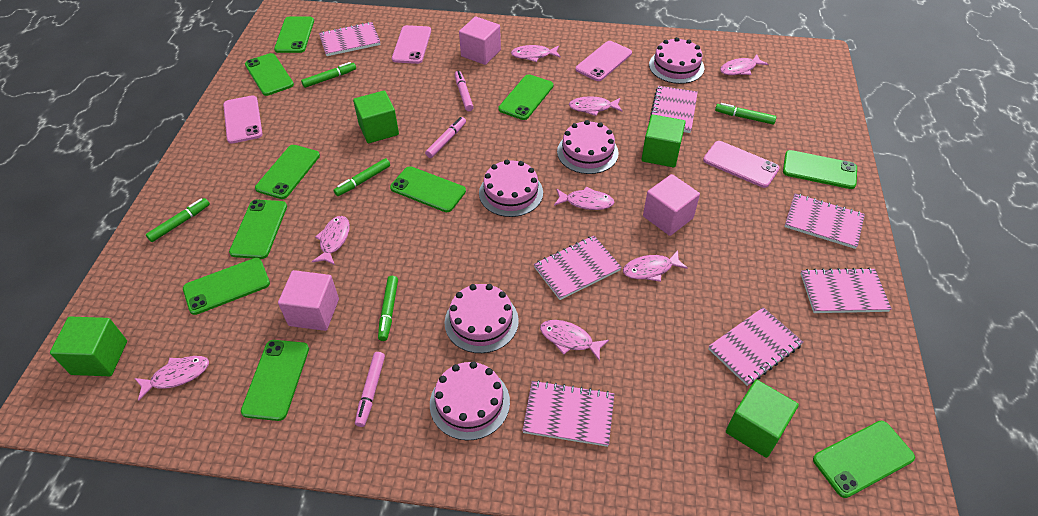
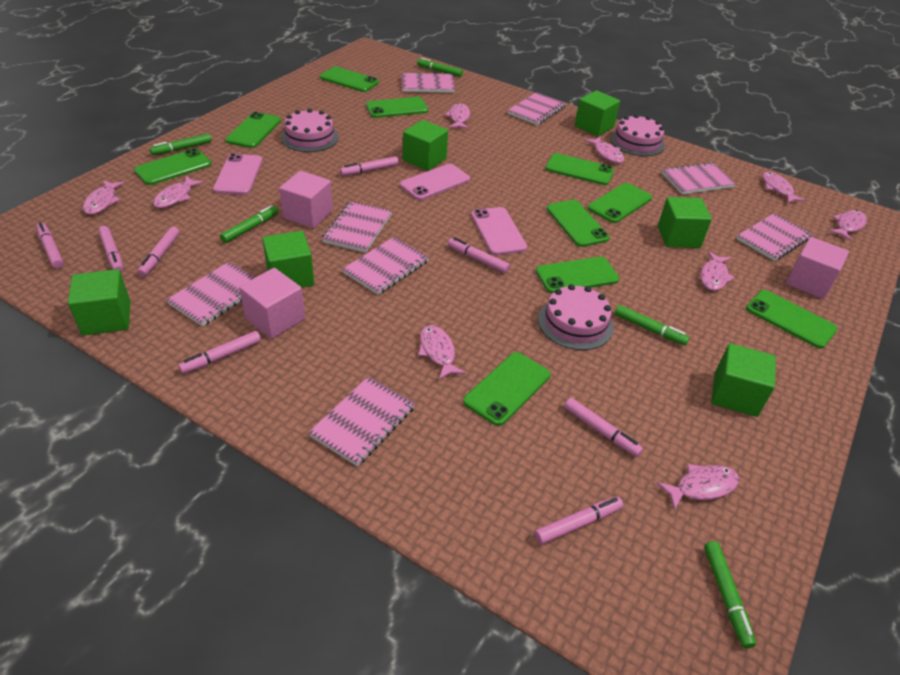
green cube: 4 -> 6
pink cake: 5 -> 3
pink fish: 8 -> 9
pink marker: 3 -> 8
pink notebook: 7 -> 8
pink phone: 4 -> 3

